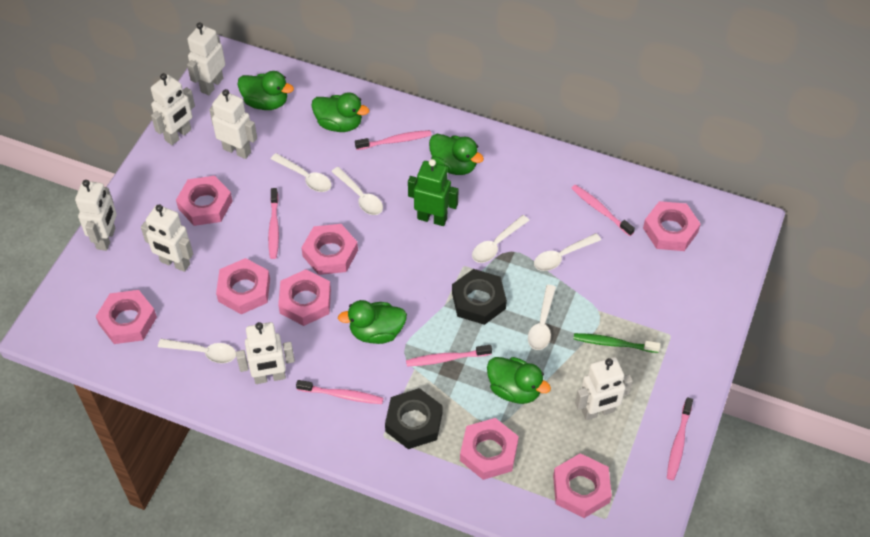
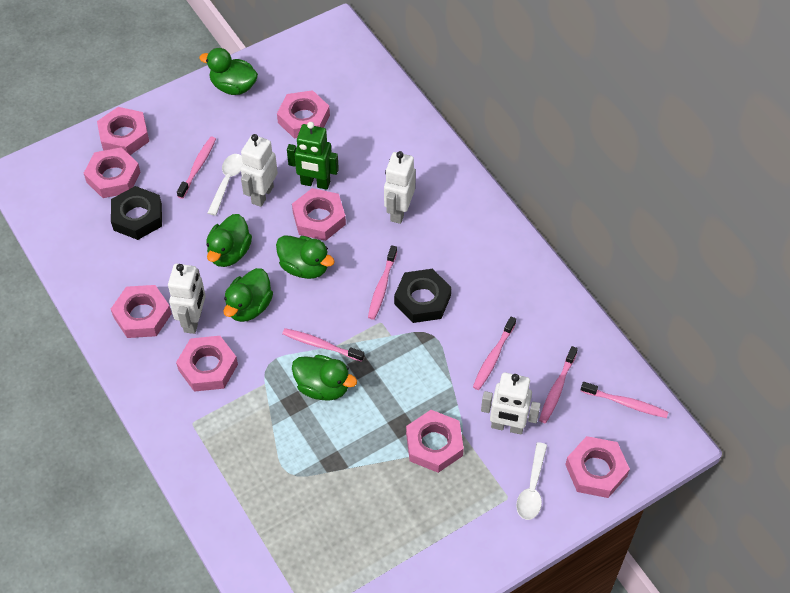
green toothbrush: 1 -> 0
white robot: 7 -> 4
white spoon: 6 -> 2

